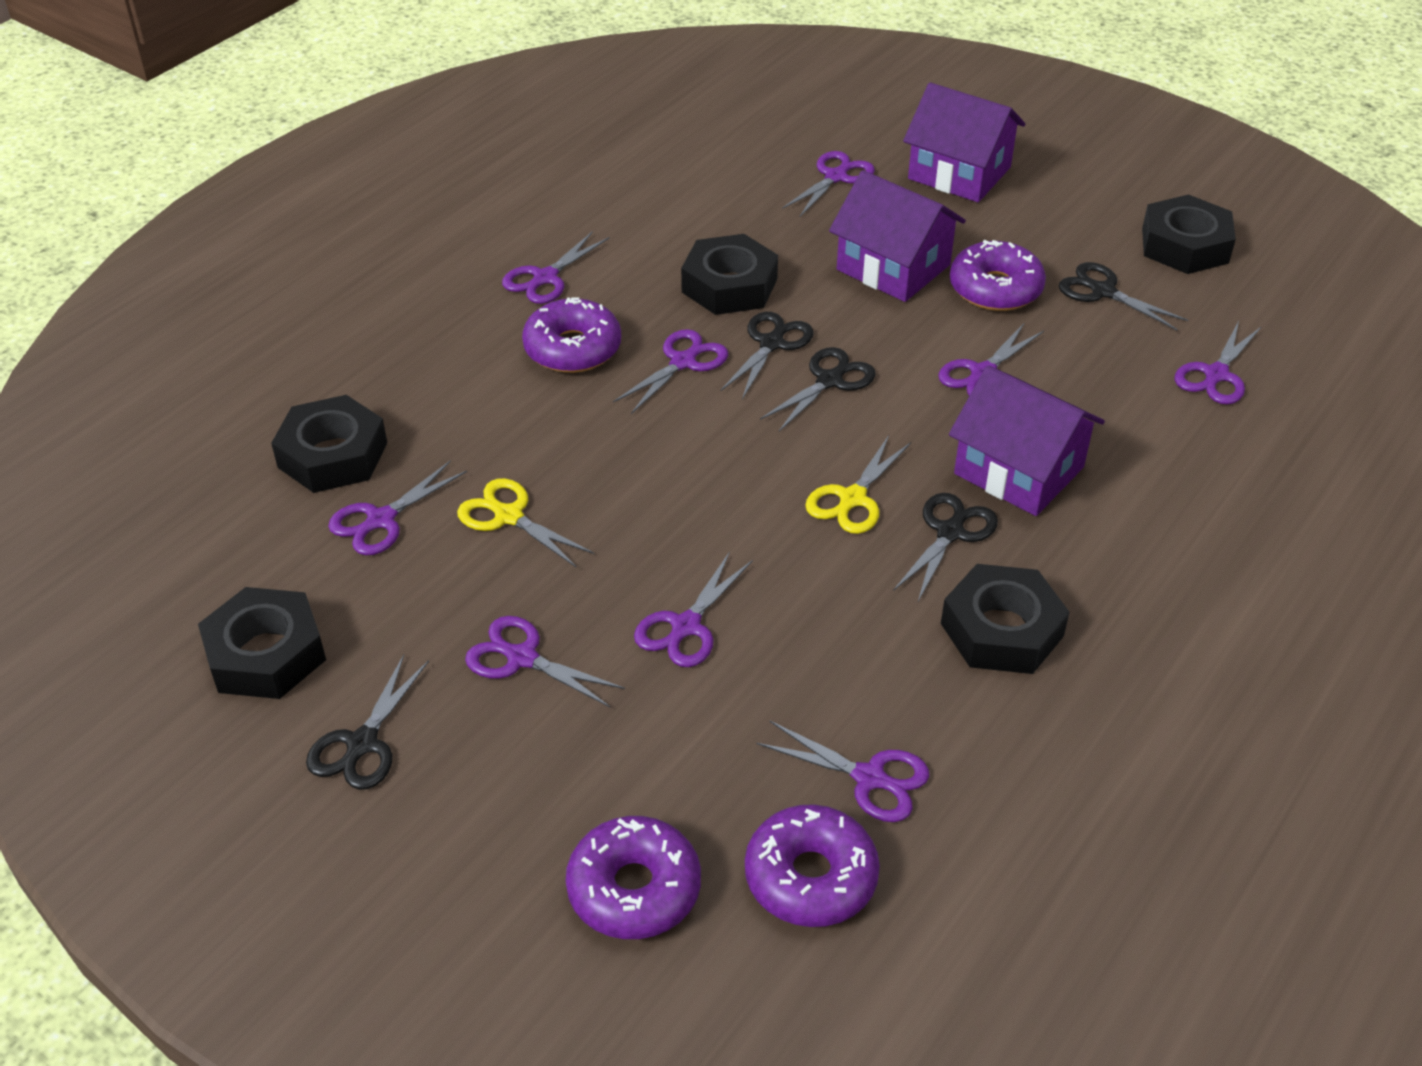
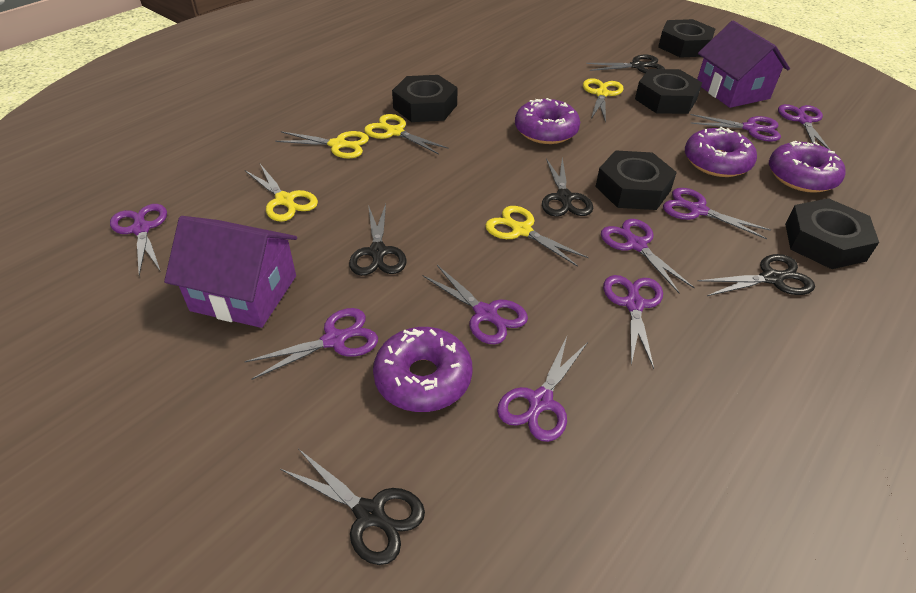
purple house: 3 -> 2
yellow scissors: 2 -> 5

